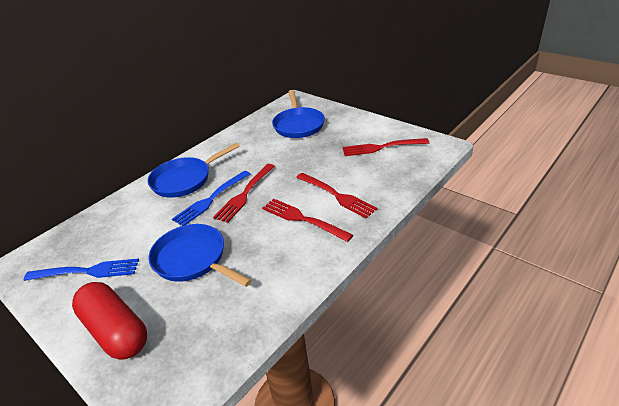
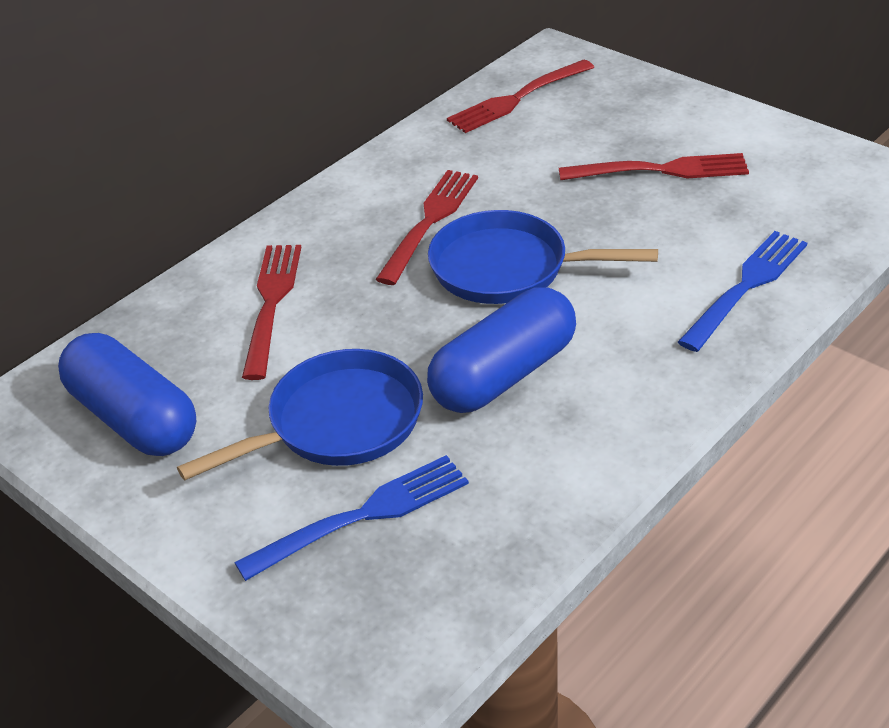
blue capsule: 0 -> 2
blue pan: 3 -> 2
red capsule: 1 -> 0

